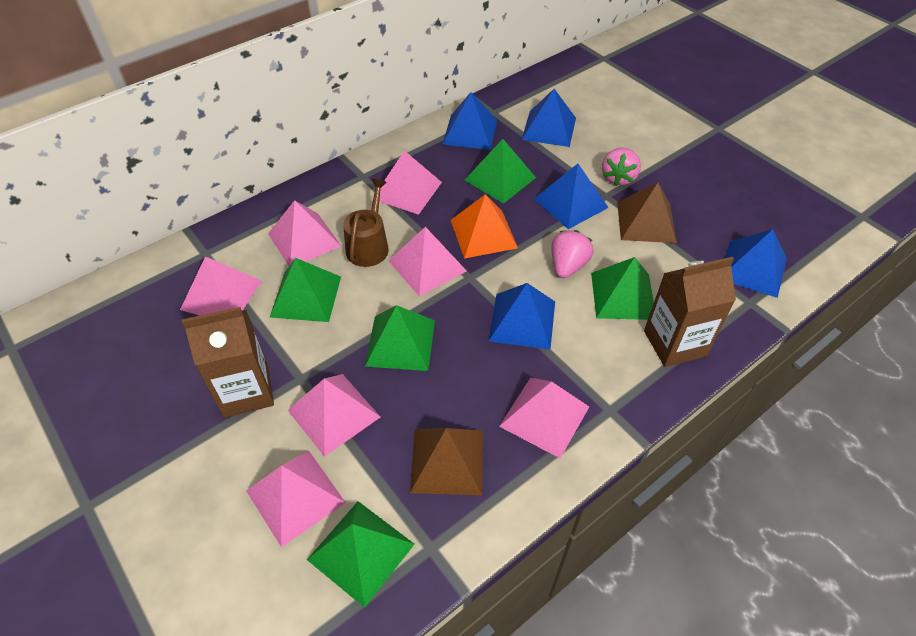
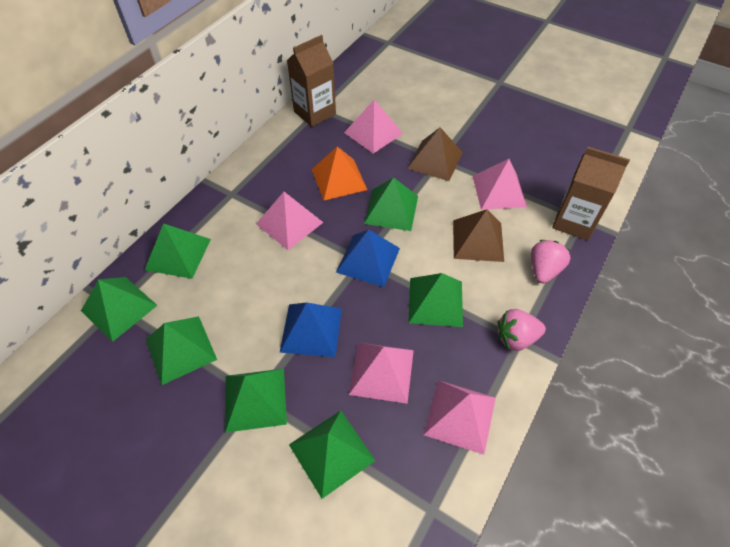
blue pyramid: 5 -> 2
brown watering can: 1 -> 0
green pyramid: 5 -> 7
pink pyramid: 7 -> 5

